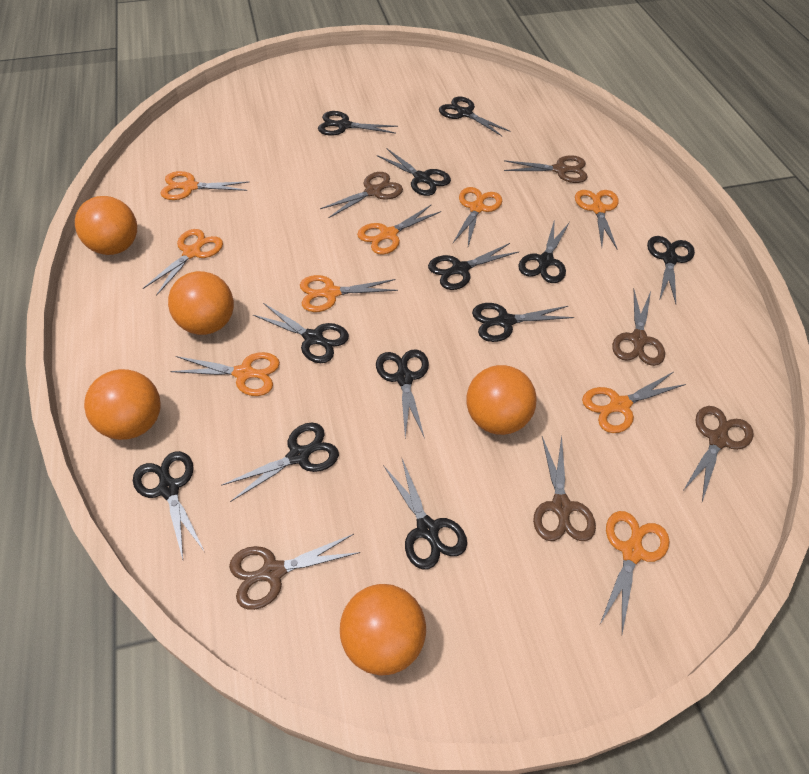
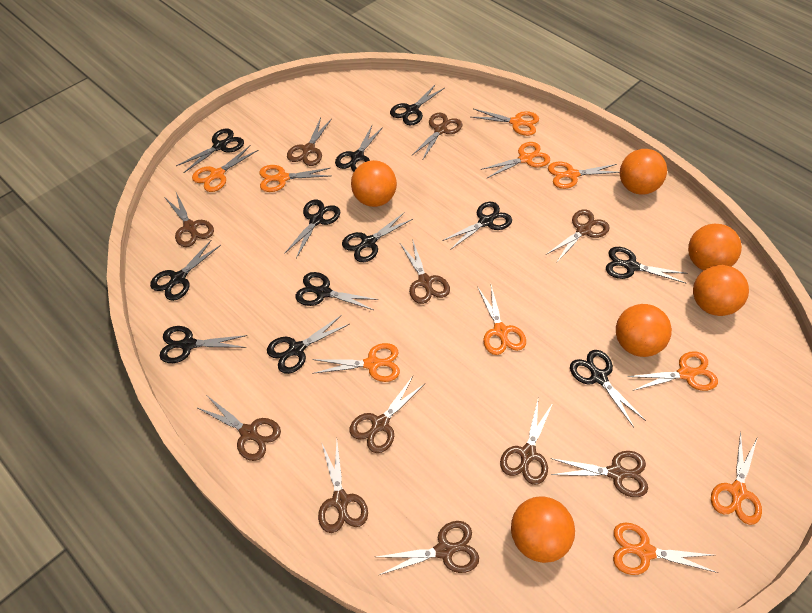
brown scissors: 6 -> 11
orange ball: 5 -> 6
orange scissors: 9 -> 10

